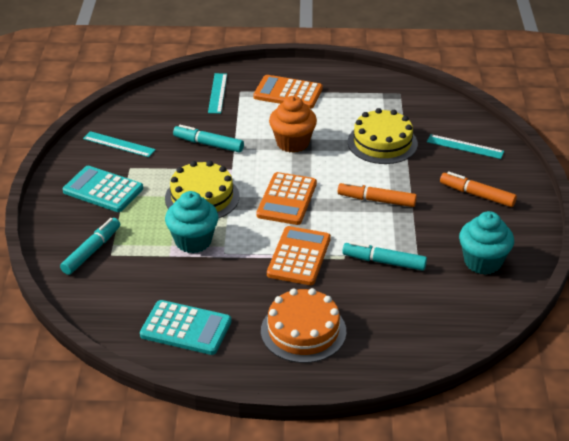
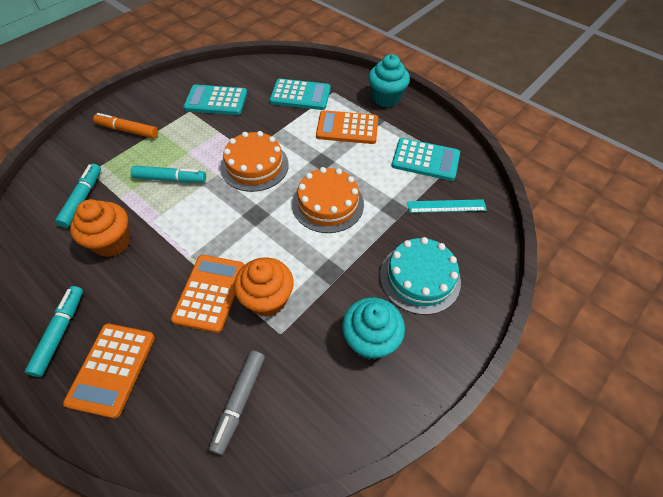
grey marker: 0 -> 1
orange cake: 1 -> 2
orange cupcake: 1 -> 2
orange marker: 2 -> 1
turquoise cake: 0 -> 1
turquoise calculator: 2 -> 3
turquoise ruler: 3 -> 1
yellow cake: 2 -> 0

